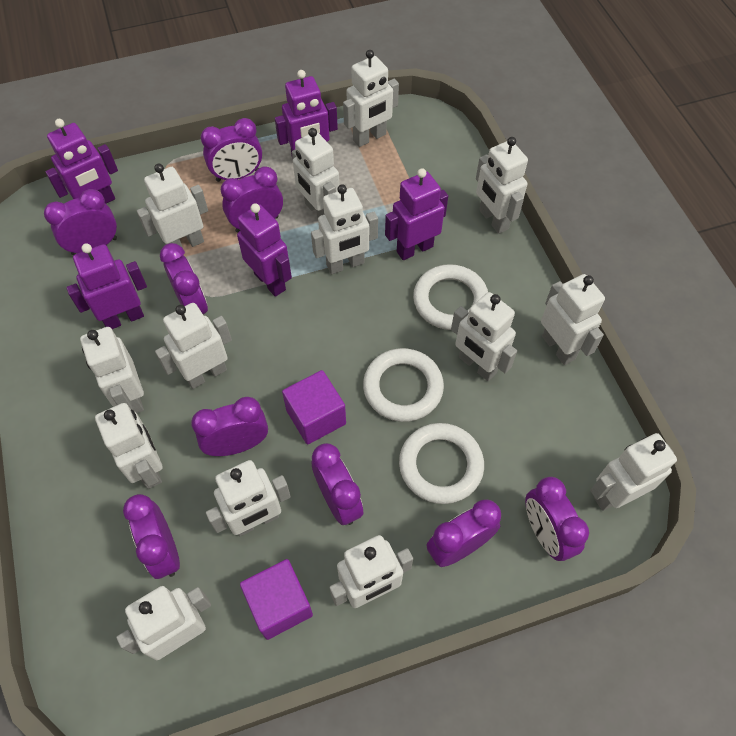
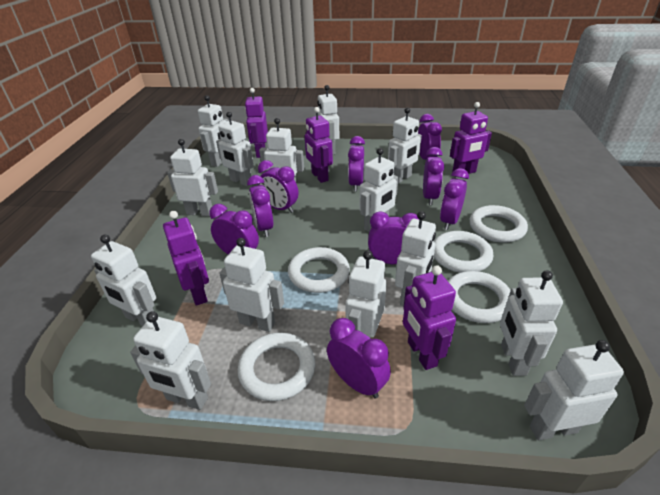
purple cube: 2 -> 0
white ring: 3 -> 5

